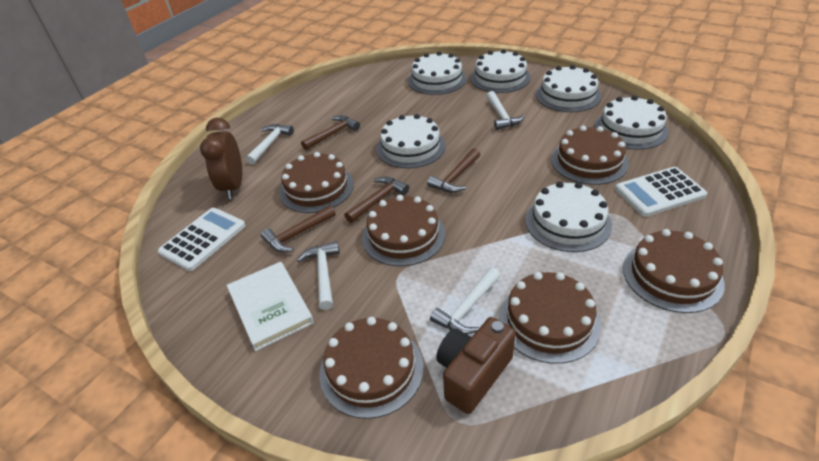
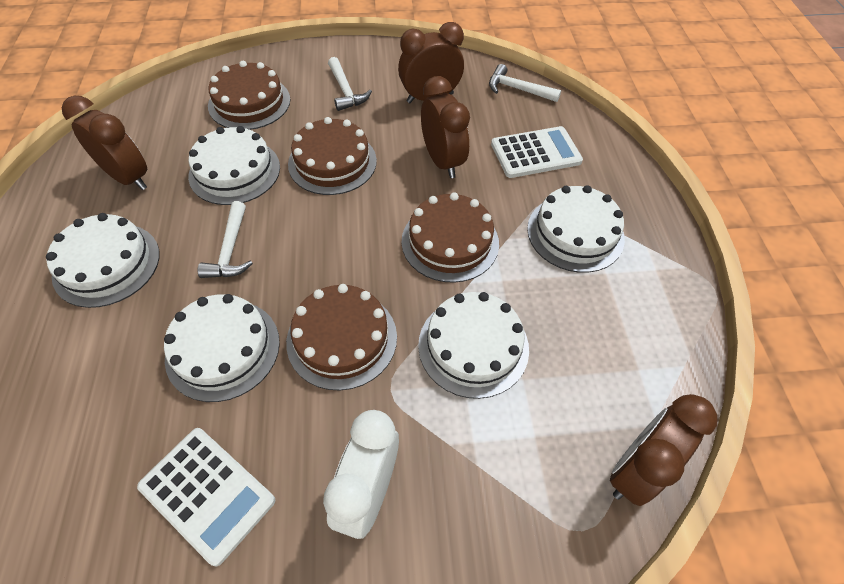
brown cake: 6 -> 4
brown camera: 1 -> 0
brown clock: 1 -> 4
brown hammer: 4 -> 0
white book: 1 -> 0
white cake: 6 -> 5
white clock: 0 -> 1
white hammer: 4 -> 3

